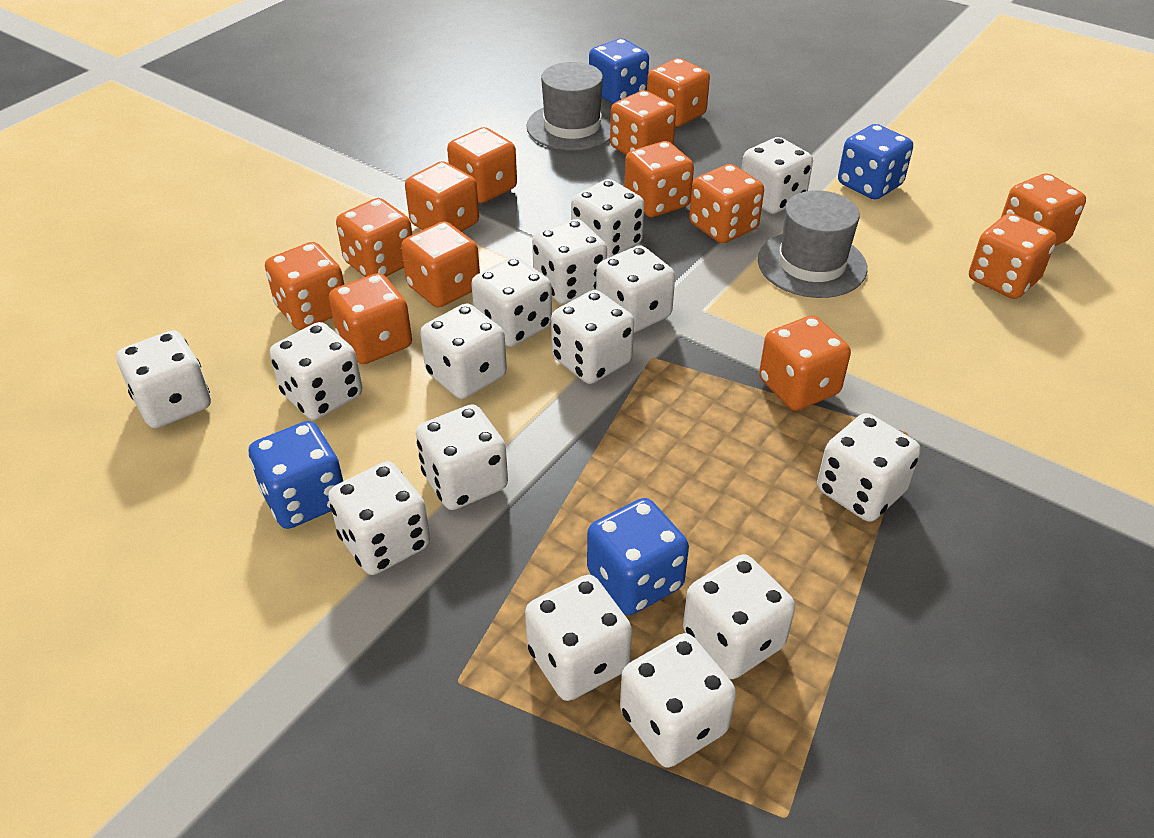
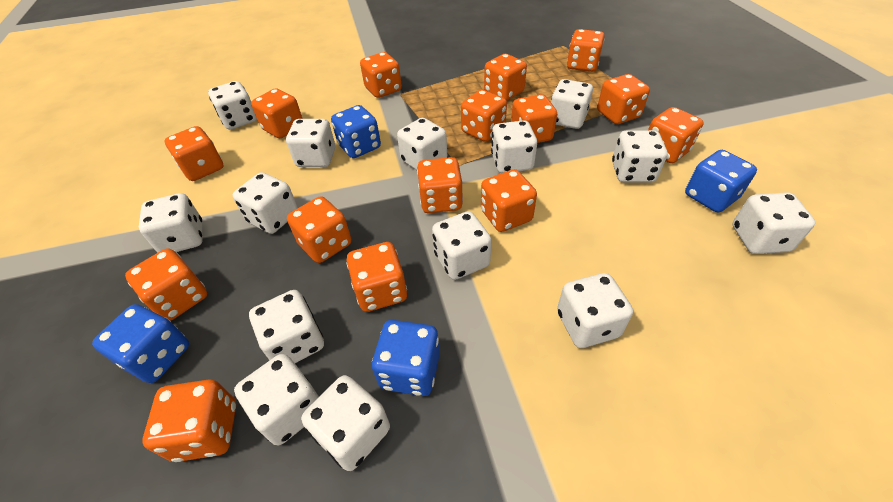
grey hat: 2 -> 0
orange dice: 13 -> 15
white dice: 15 -> 14

